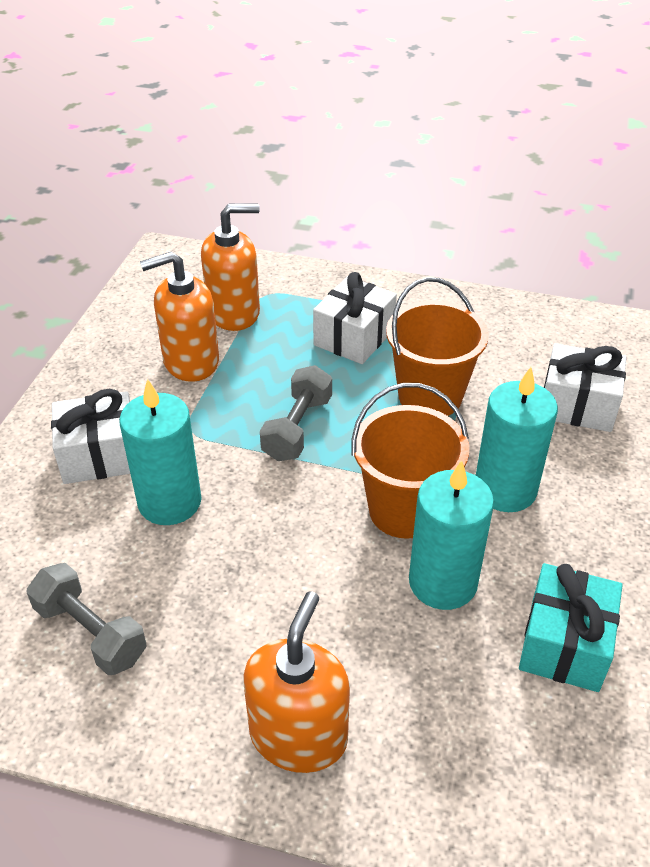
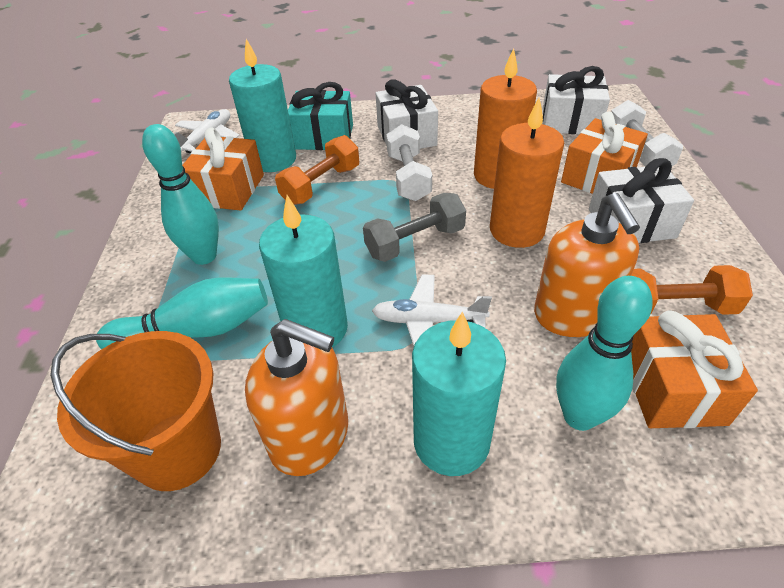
grey dumbbell: 2 -> 1
orange bucket: 2 -> 1
orange candle: 0 -> 2
orange dumbbell: 0 -> 2
orange gift: 0 -> 3
orange soap dispenser: 3 -> 2
turquoise bowling pin: 0 -> 3
white dumbbell: 0 -> 2
white plane: 0 -> 2

